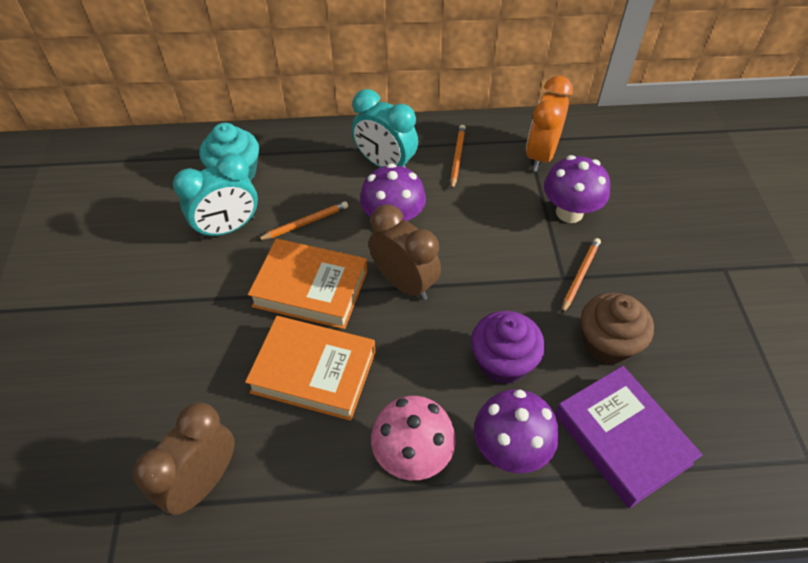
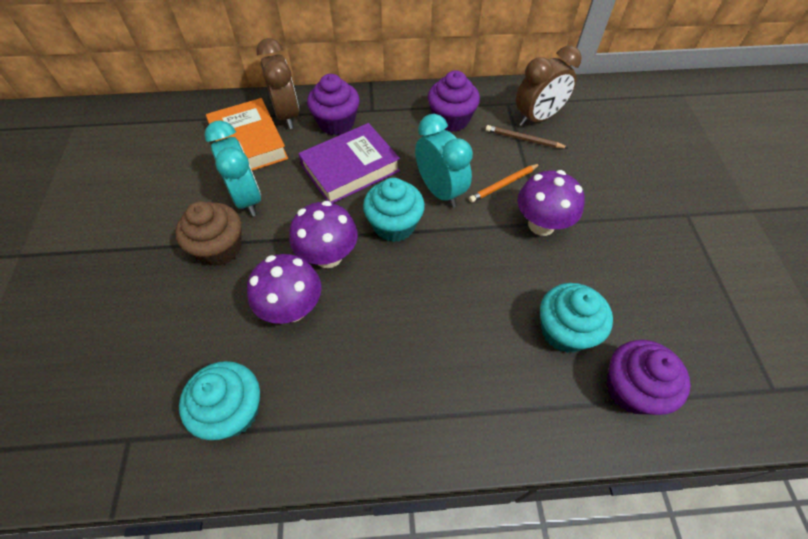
brown pencil: 0 -> 1
orange book: 2 -> 1
orange clock: 1 -> 0
orange pencil: 3 -> 1
pink mushroom: 1 -> 0
purple cupcake: 1 -> 3
turquoise cupcake: 1 -> 3

